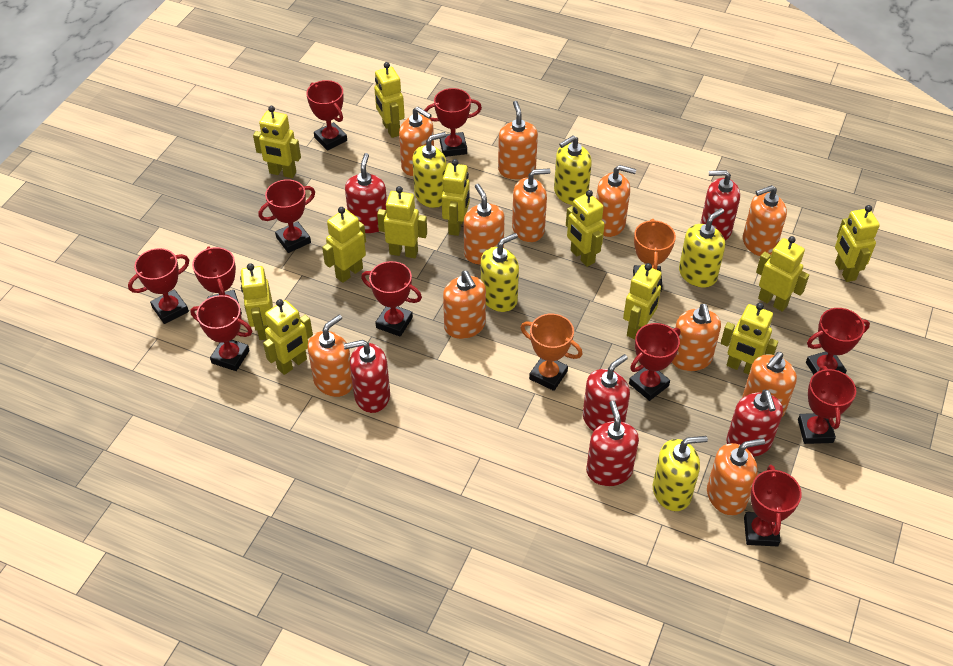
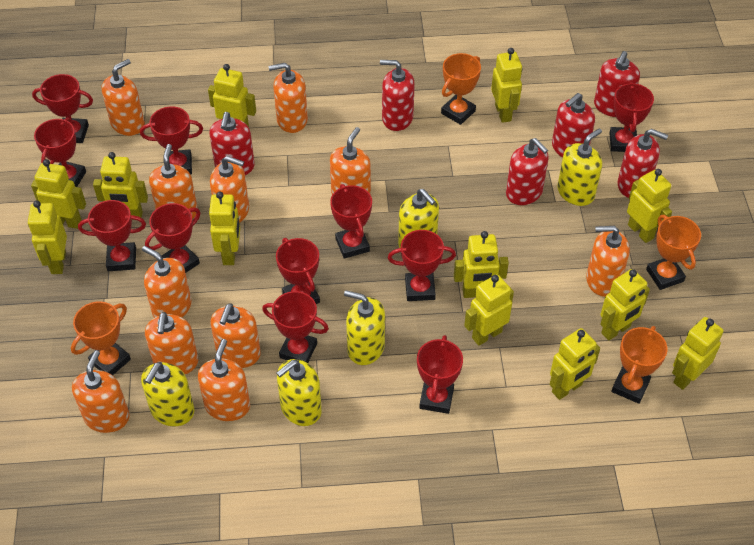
orange trophy: 2 -> 4

